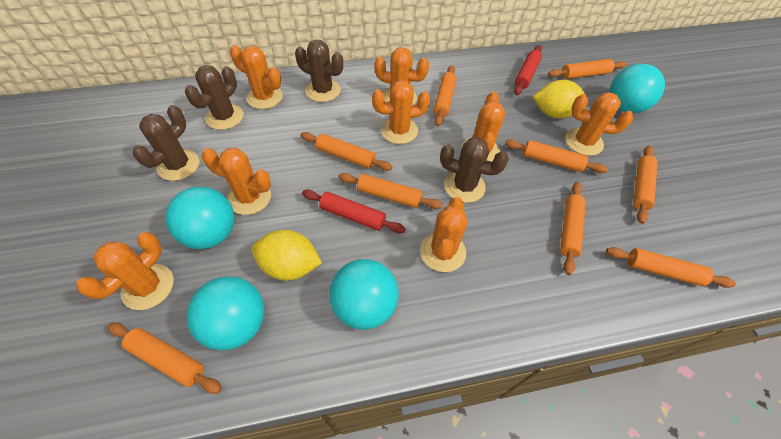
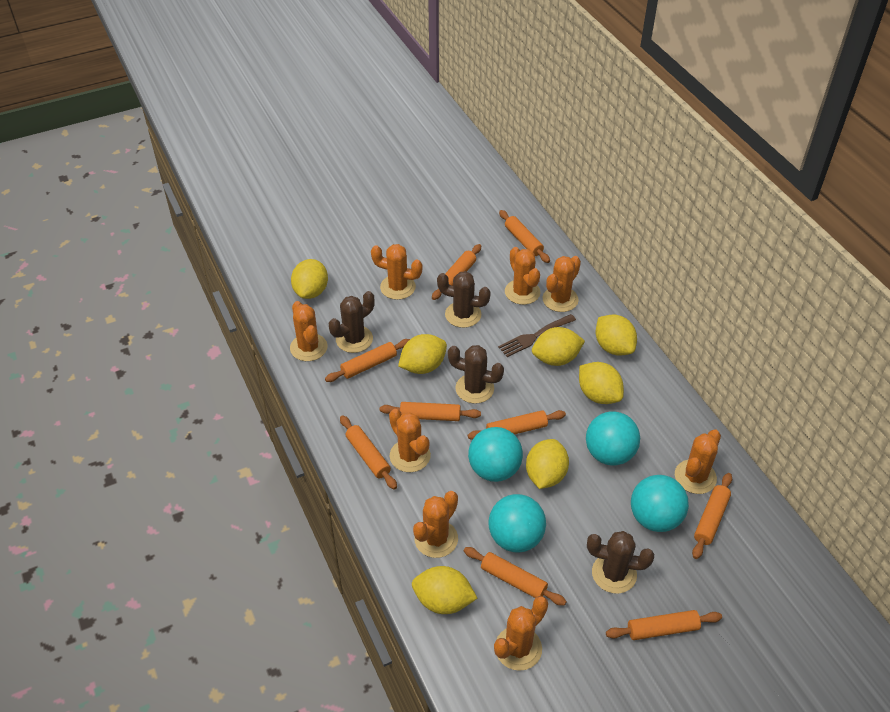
brown fork: 0 -> 1
red rolling pin: 2 -> 0
yellow lemon: 2 -> 7

